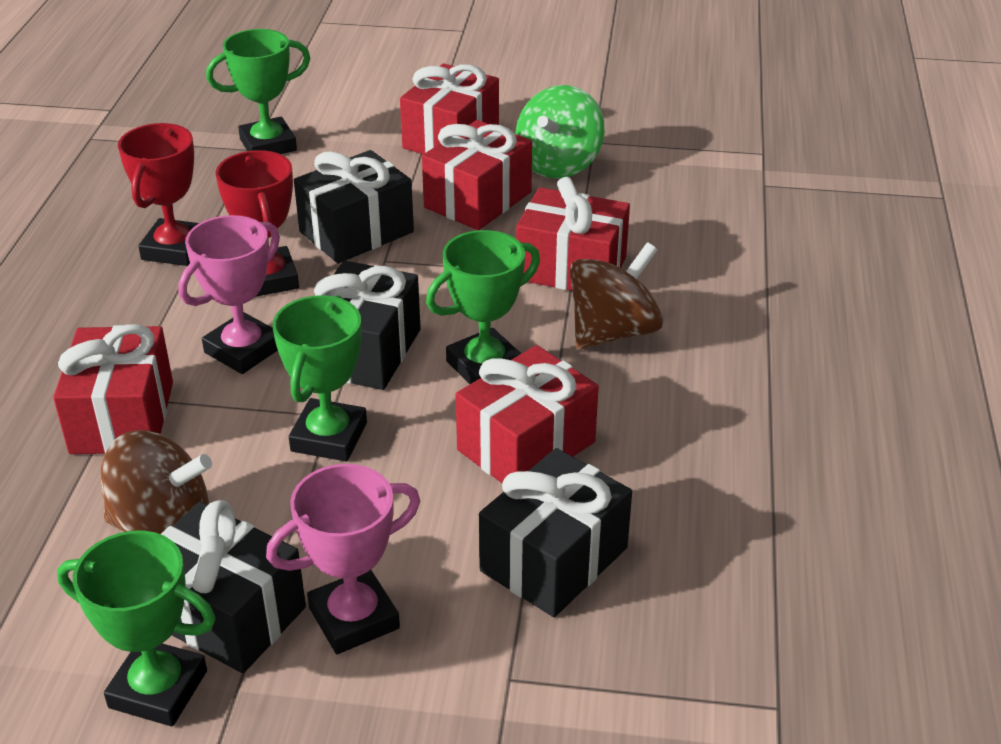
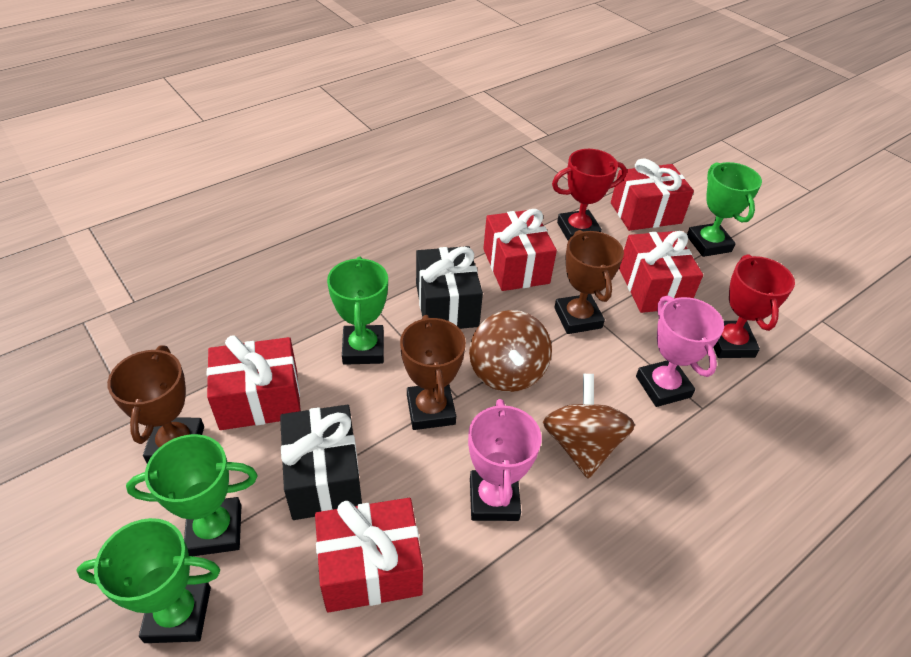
black gift: 4 -> 2
brown trophy: 0 -> 3
green spinning top: 1 -> 0

